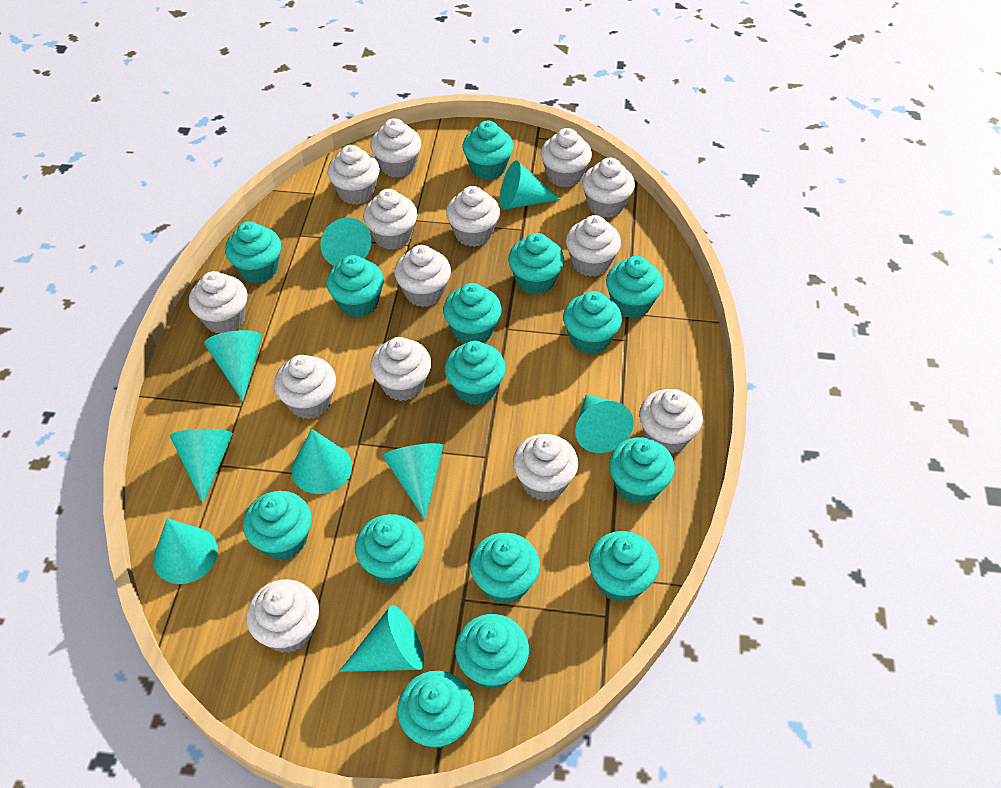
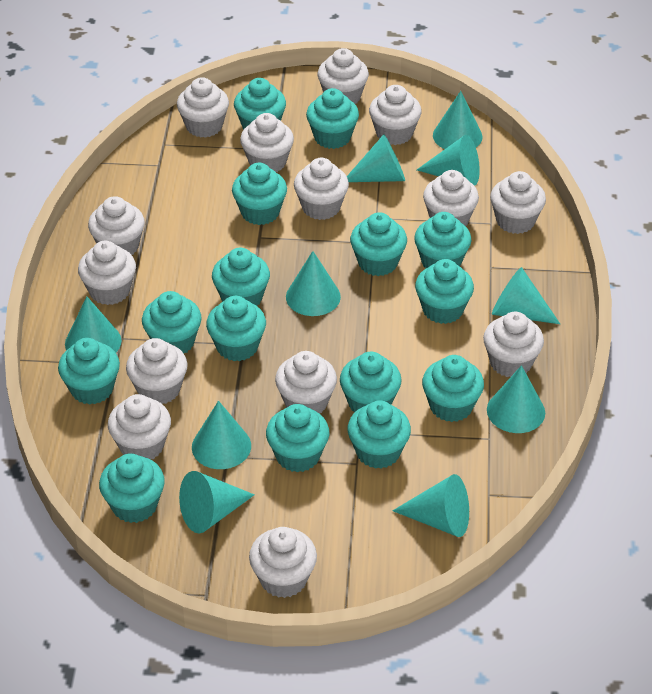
turquoise cone: 9 -> 10

